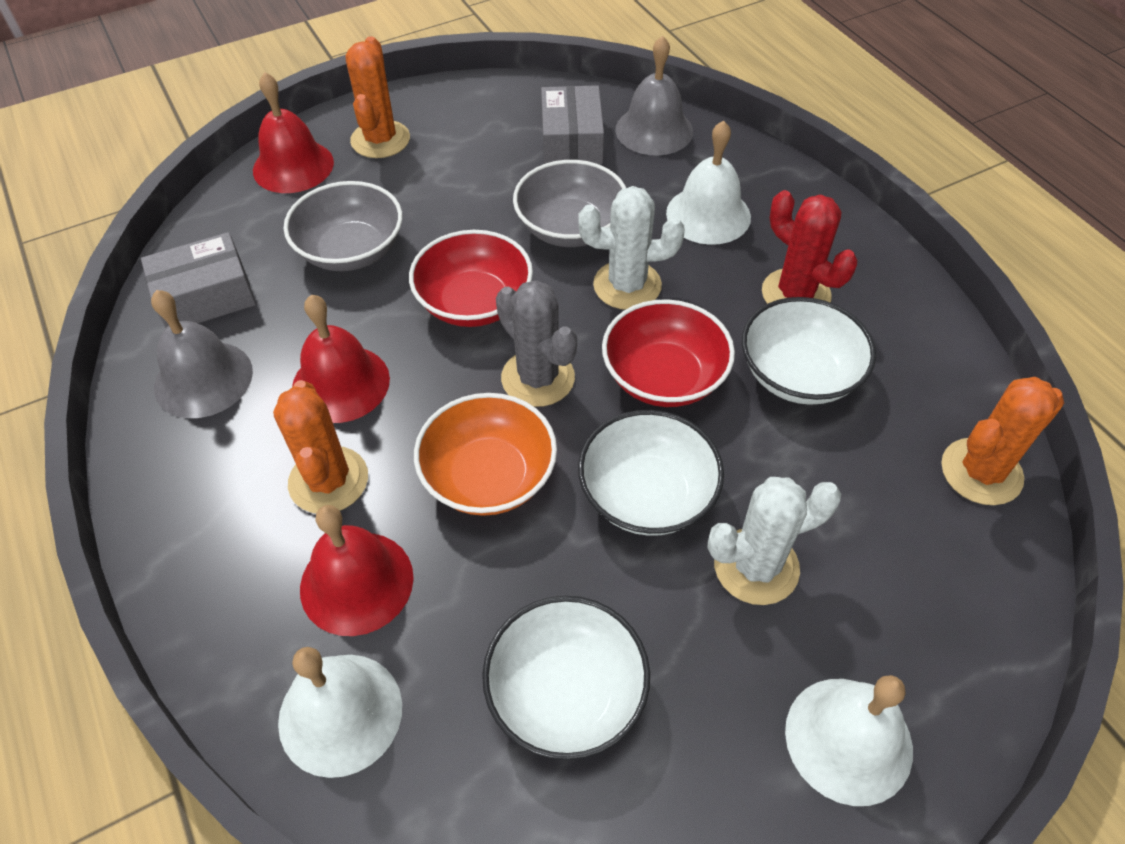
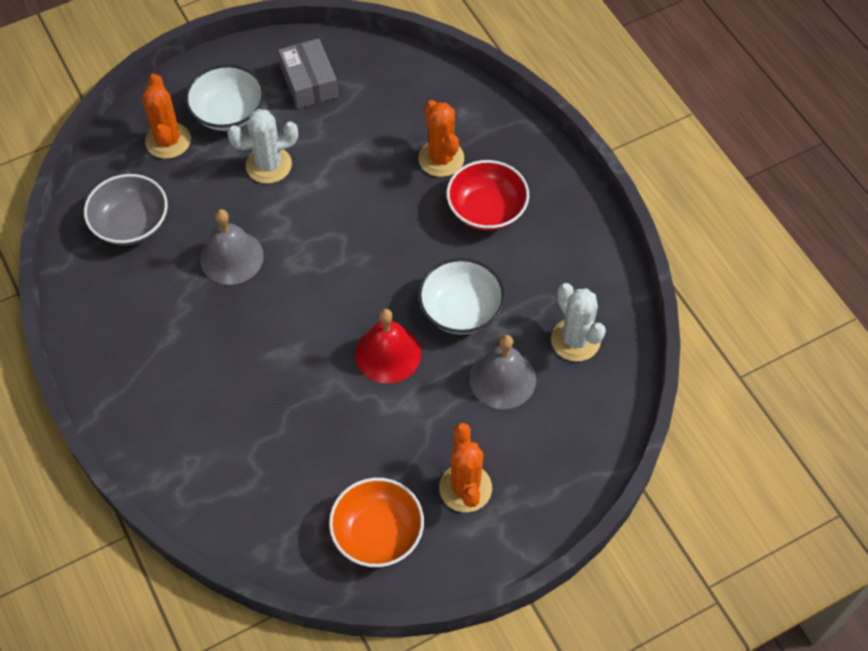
grey bowl: 2 -> 1
grey box: 2 -> 1
grey cactus: 1 -> 0
red bell: 3 -> 1
red bowl: 2 -> 1
red cactus: 1 -> 0
white bell: 3 -> 0
white bowl: 3 -> 2

